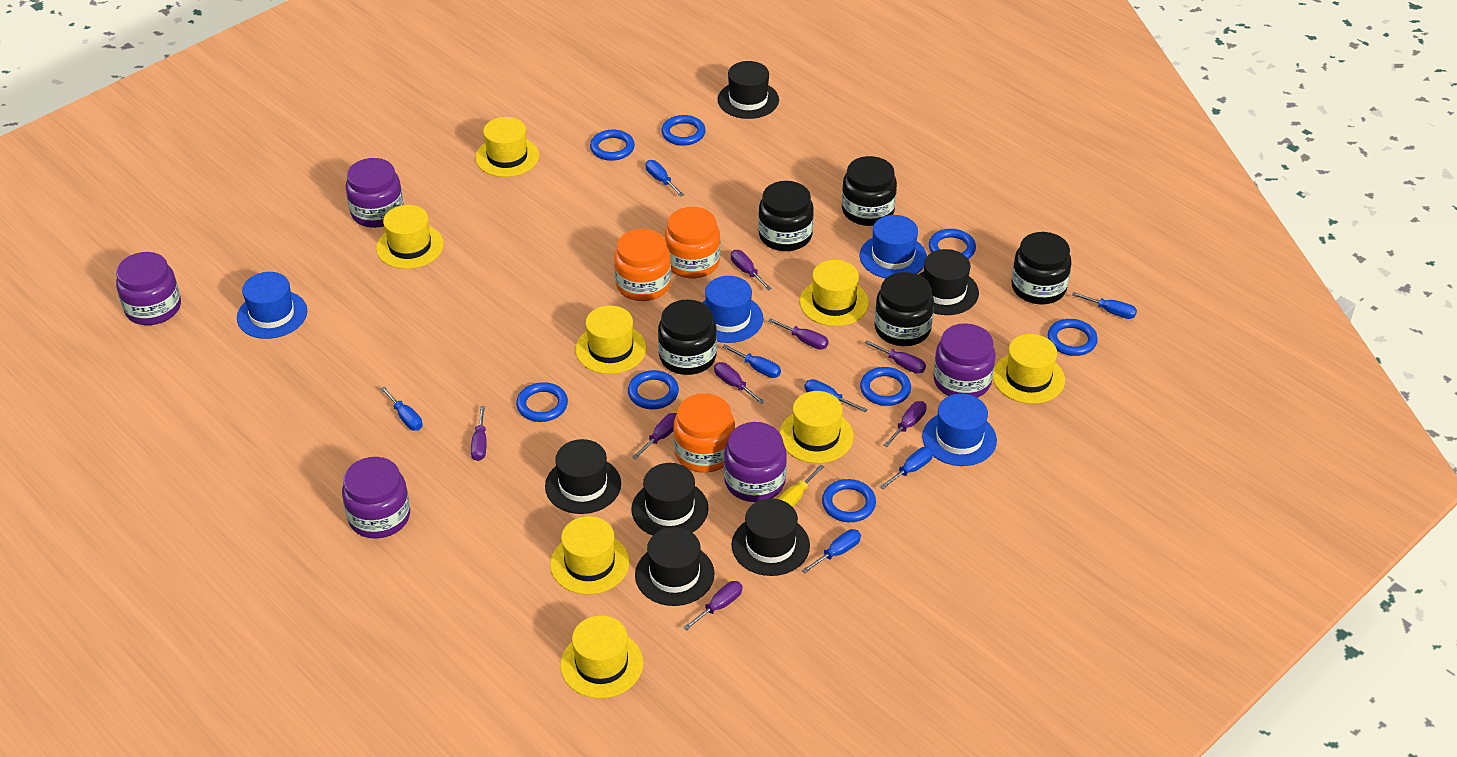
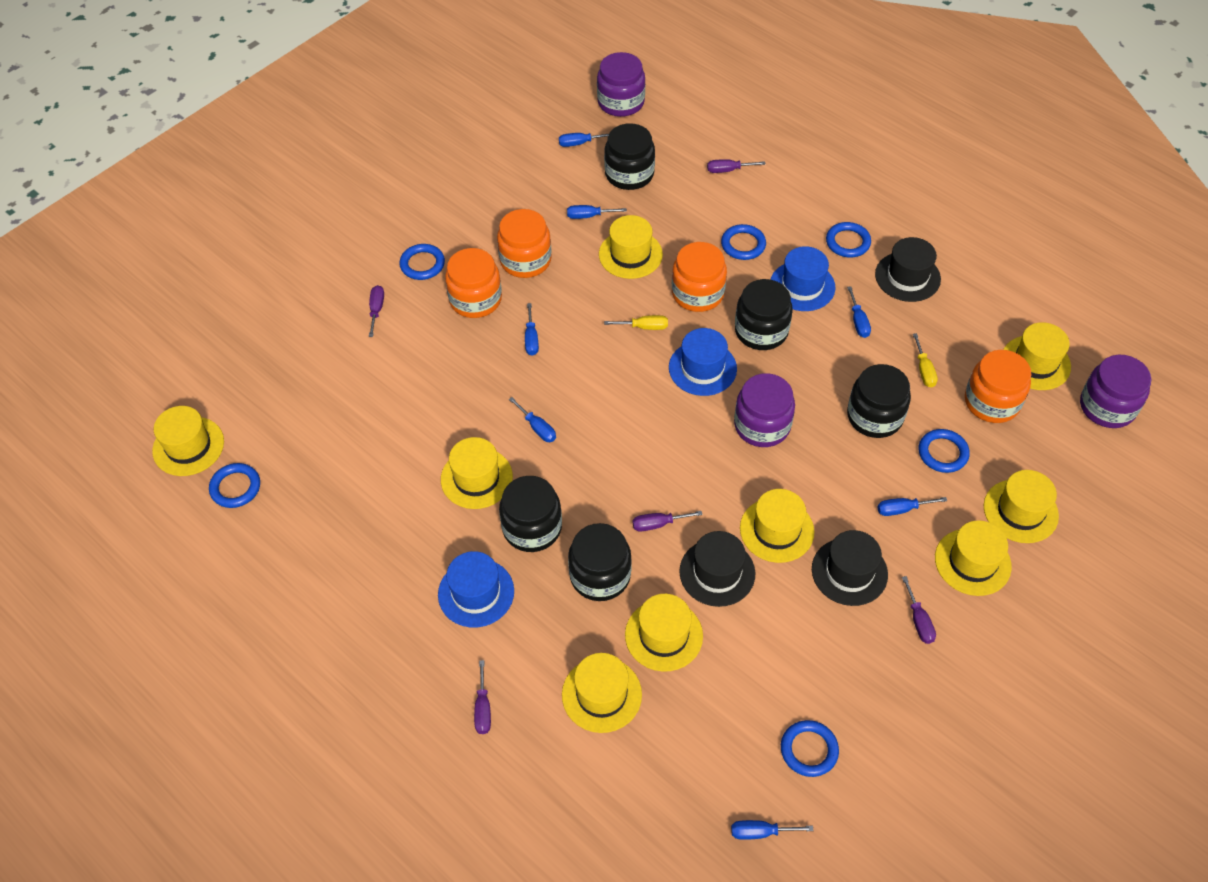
black hat: 6 -> 3
blue hat: 4 -> 3
blue ring: 8 -> 6
orange jar: 3 -> 4
purple jar: 5 -> 3
purple screwdriver: 8 -> 5
yellow hat: 8 -> 9
yellow screwdriver: 1 -> 2

